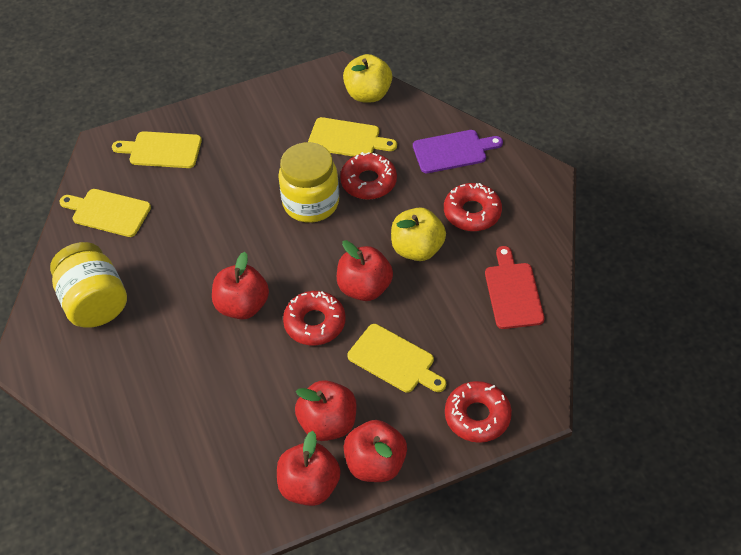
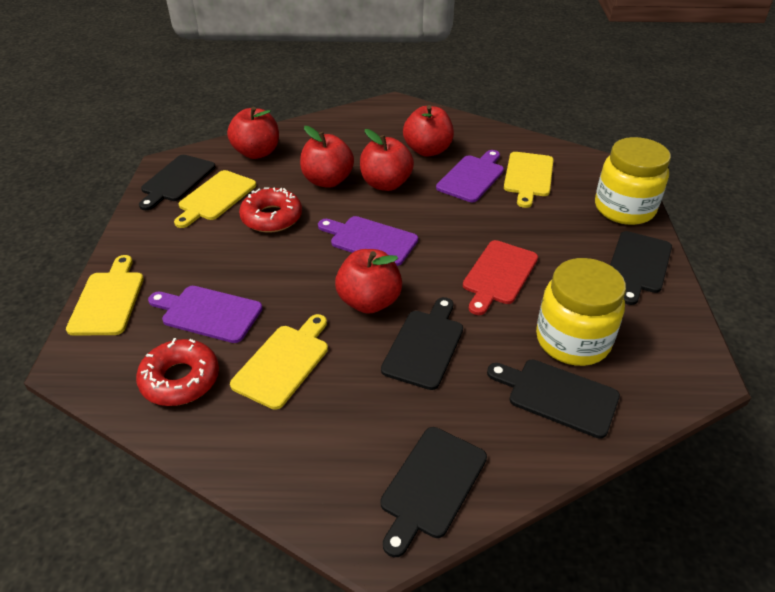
black cutting board: 0 -> 5
purple cutting board: 1 -> 3
red donut: 4 -> 2
yellow apple: 2 -> 0

